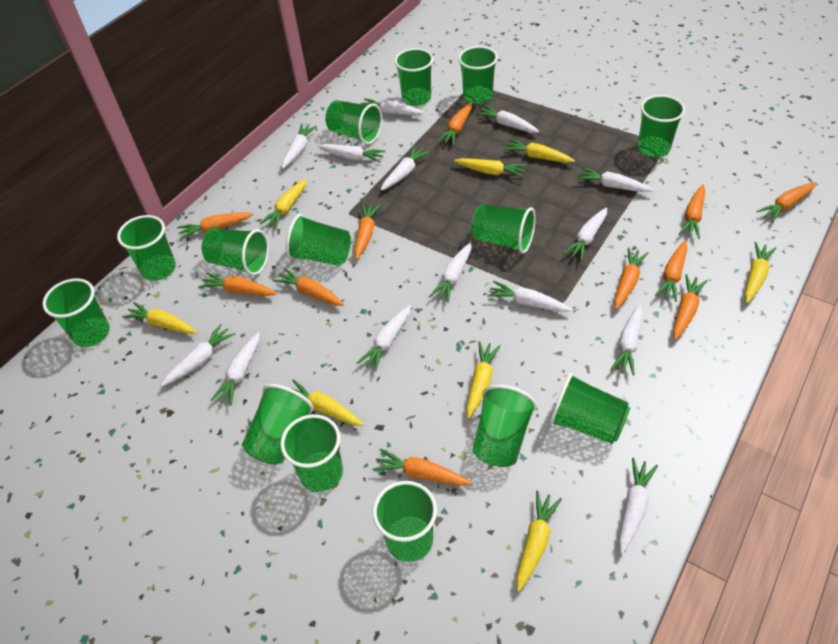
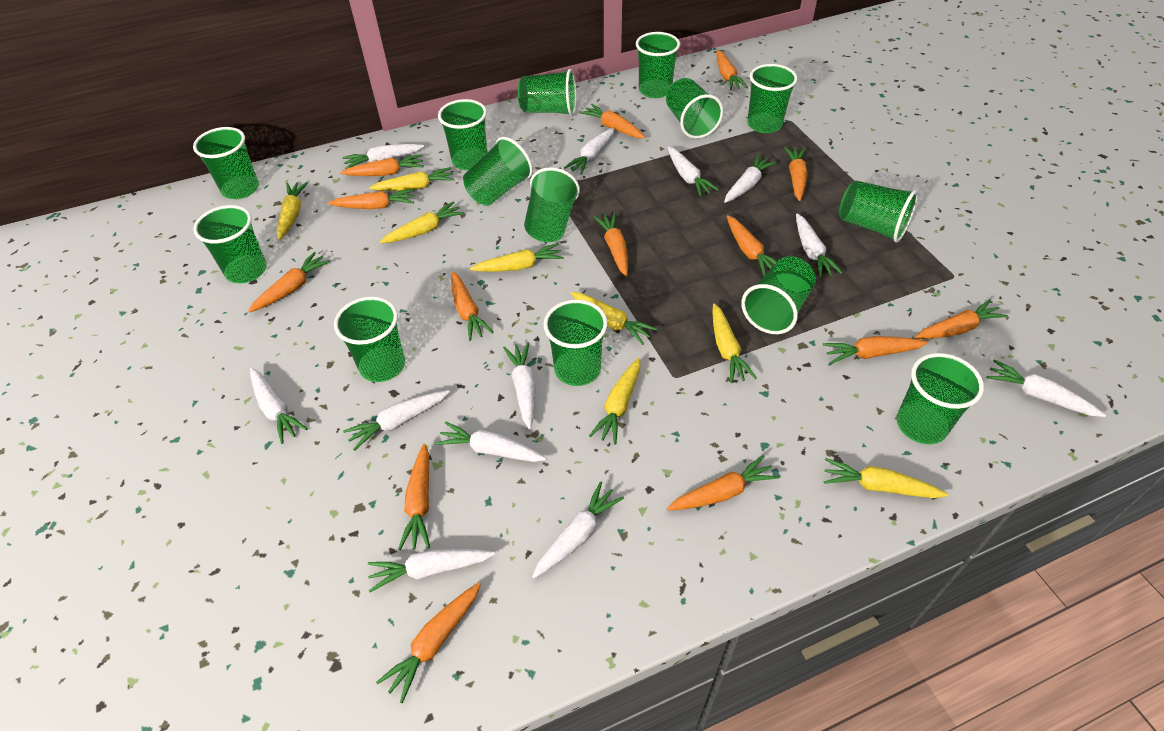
orange carrot: 11 -> 14
white carrot: 14 -> 12

